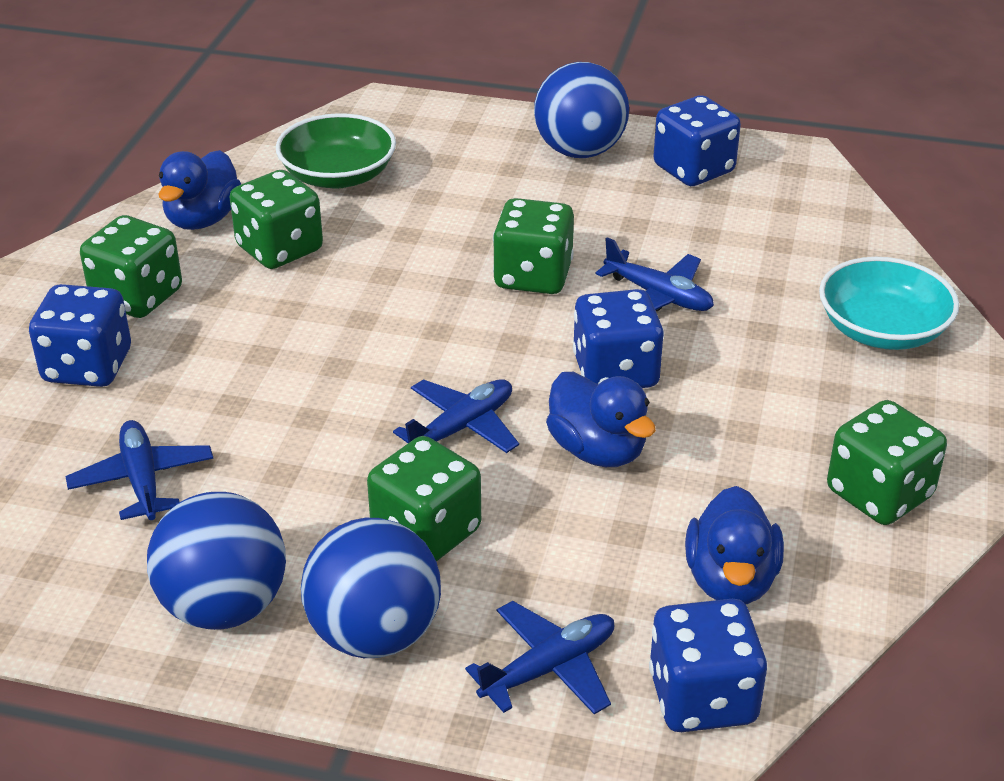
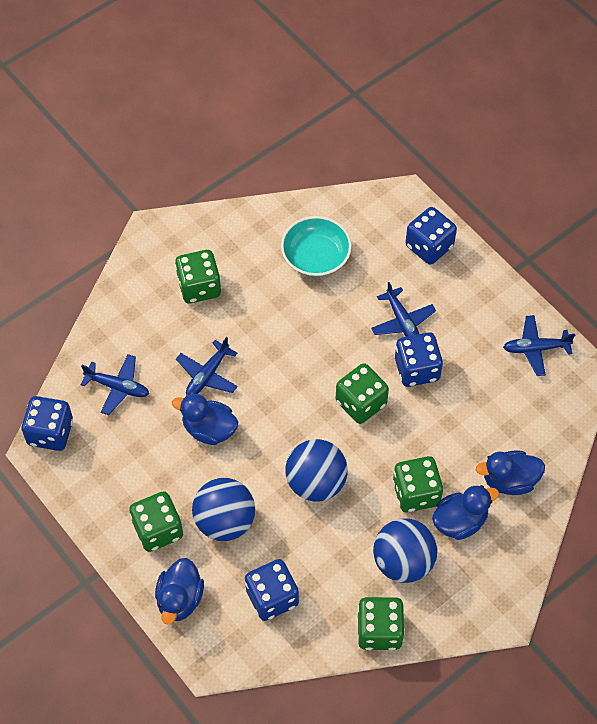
blue duck: 3 -> 4
green bowl: 1 -> 0

